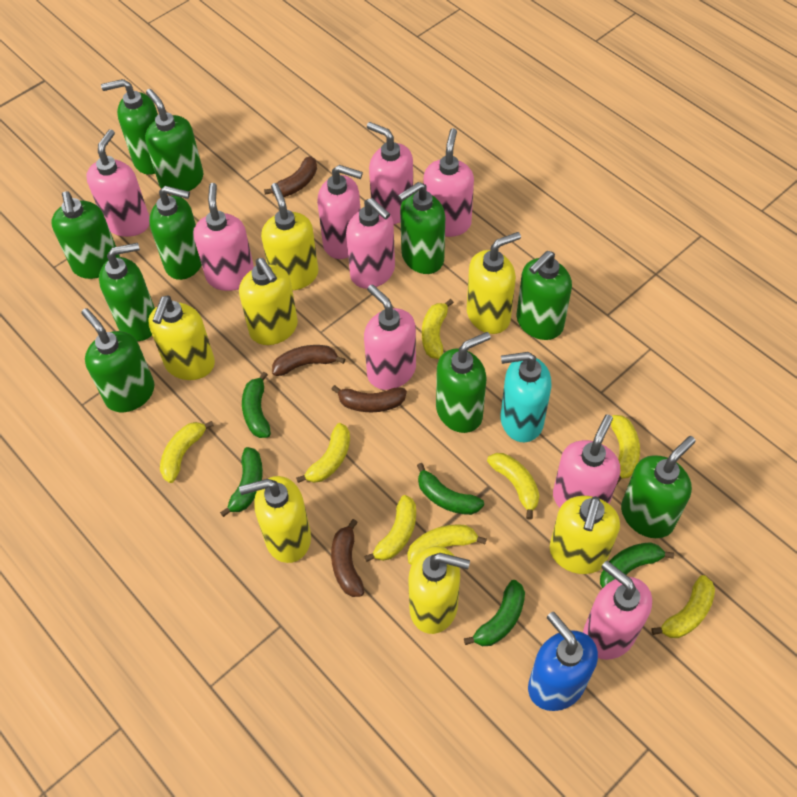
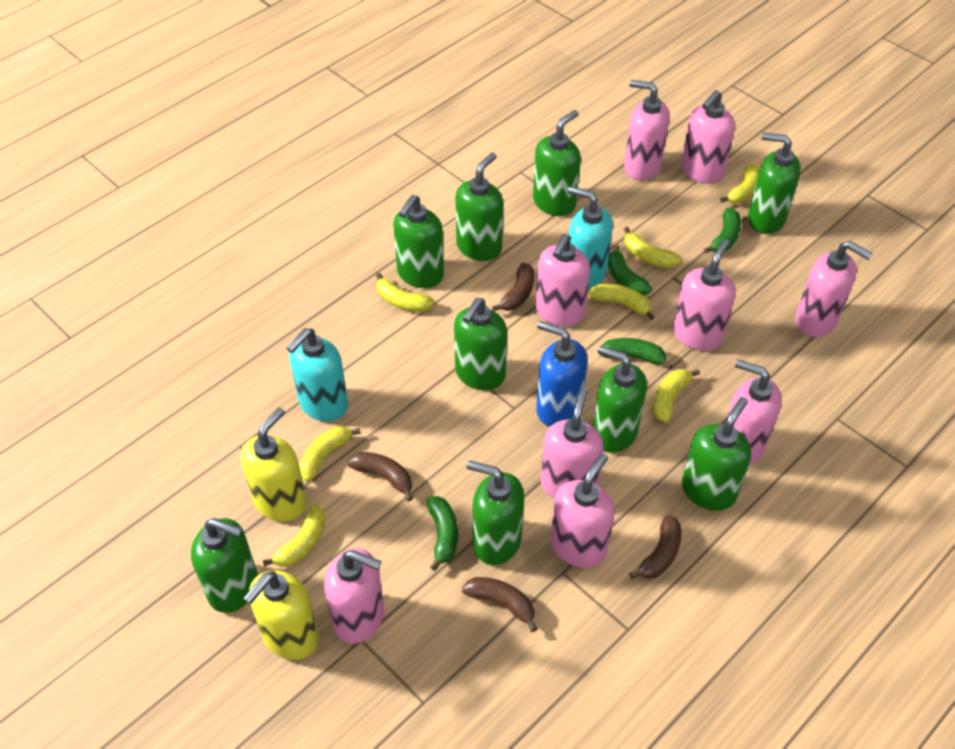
green banana: 5 -> 4
green soap dispenser: 10 -> 9
turquoise soap dispenser: 1 -> 2
yellow banana: 8 -> 7
yellow soap dispenser: 7 -> 2

